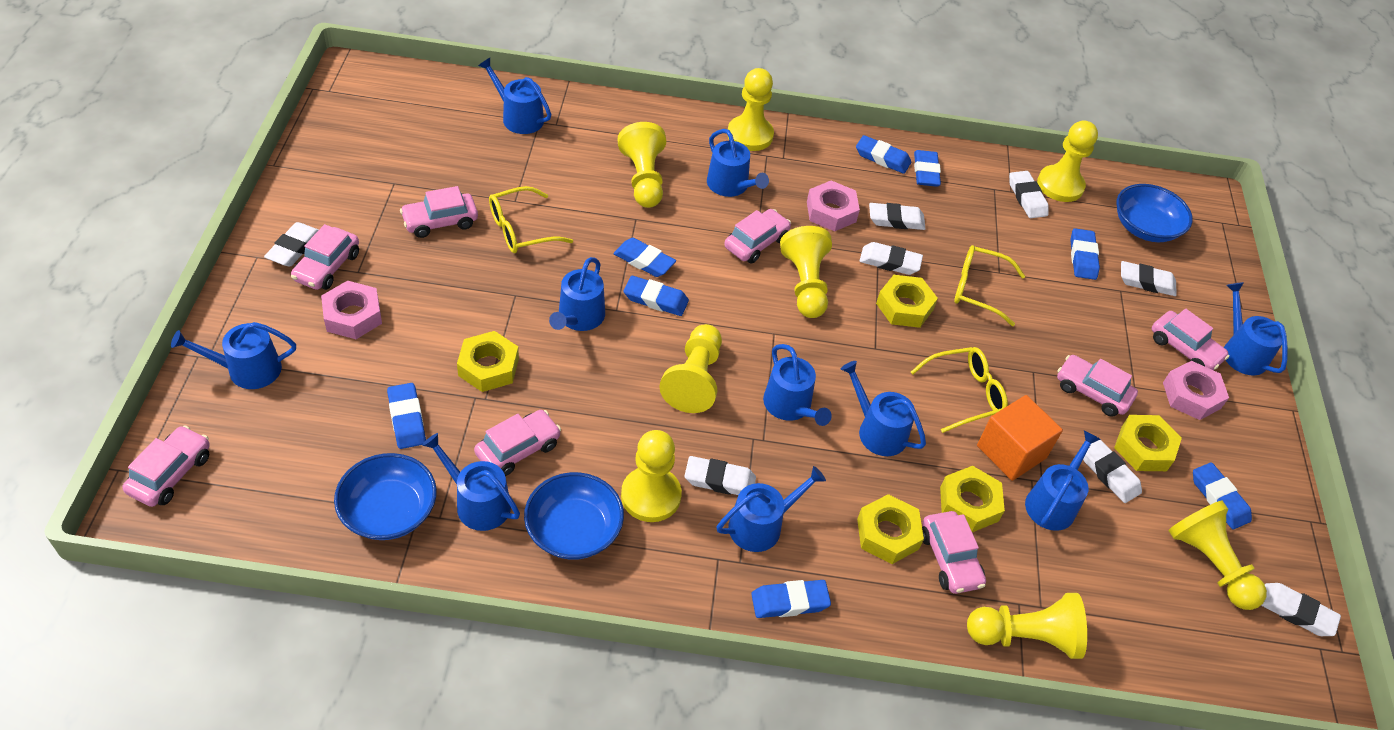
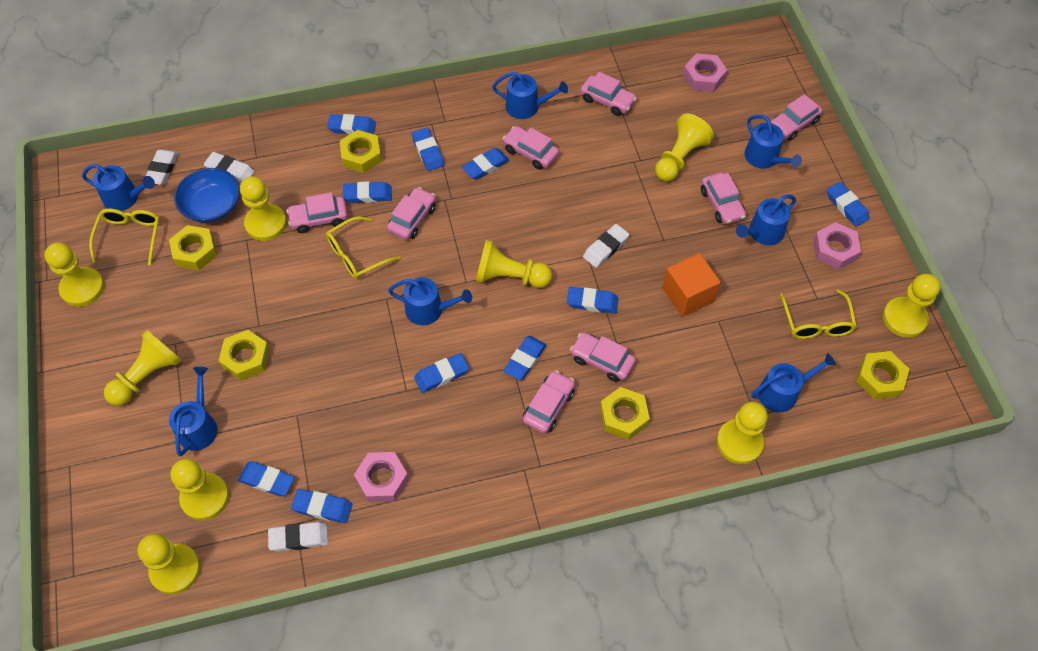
blue bowl: 3 -> 1
blue eraser: 8 -> 10
blue watering can: 10 -> 7
white eraser: 8 -> 4
yellow pawn: 8 -> 9

